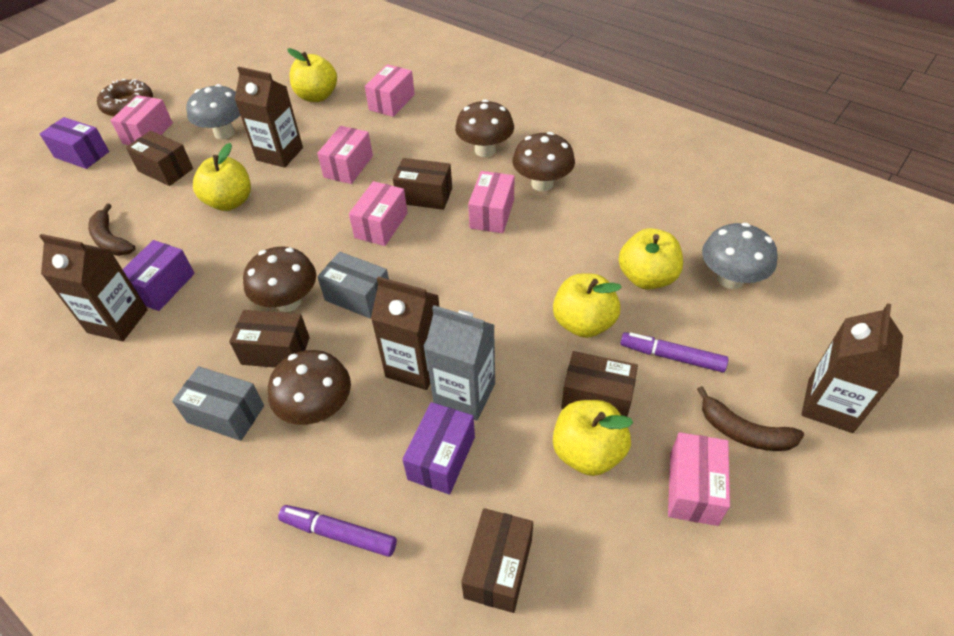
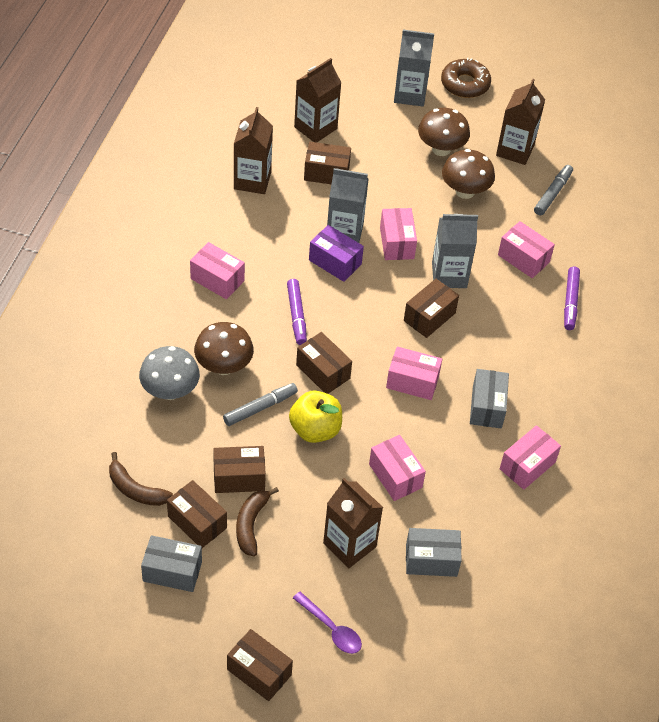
brown box: 5 -> 6
brown mushroom: 4 -> 3
grey box: 2 -> 3
grey carton: 1 -> 3
grey marker: 0 -> 2
grey mushroom: 2 -> 1
purple box: 3 -> 1
purple spoon: 0 -> 1
yellow apple: 5 -> 1

